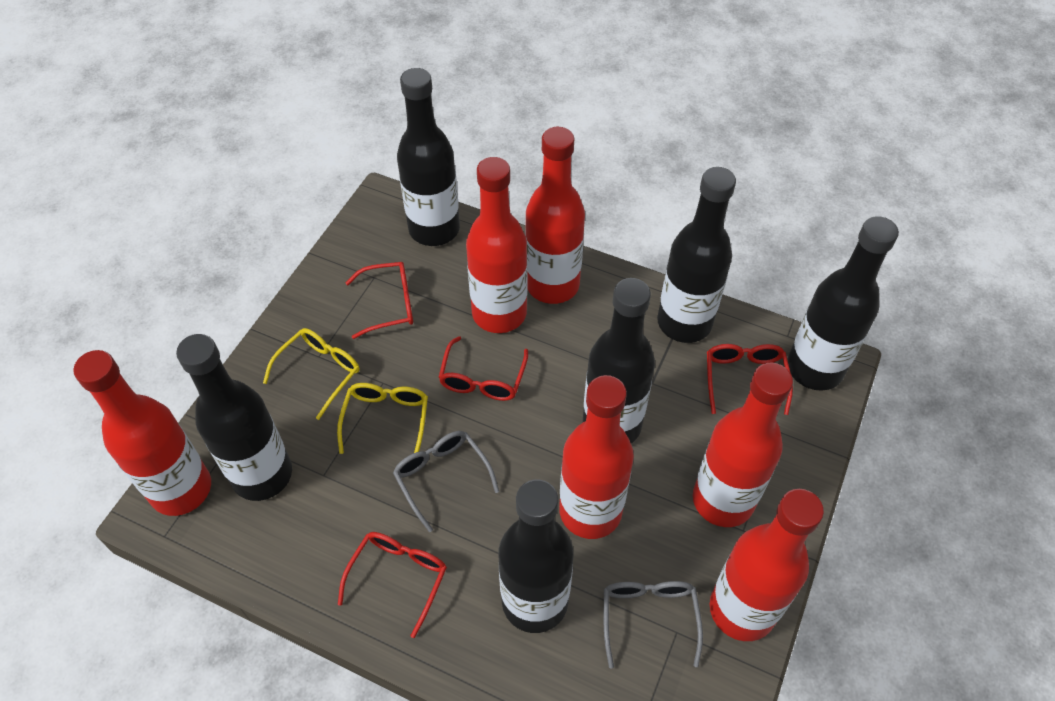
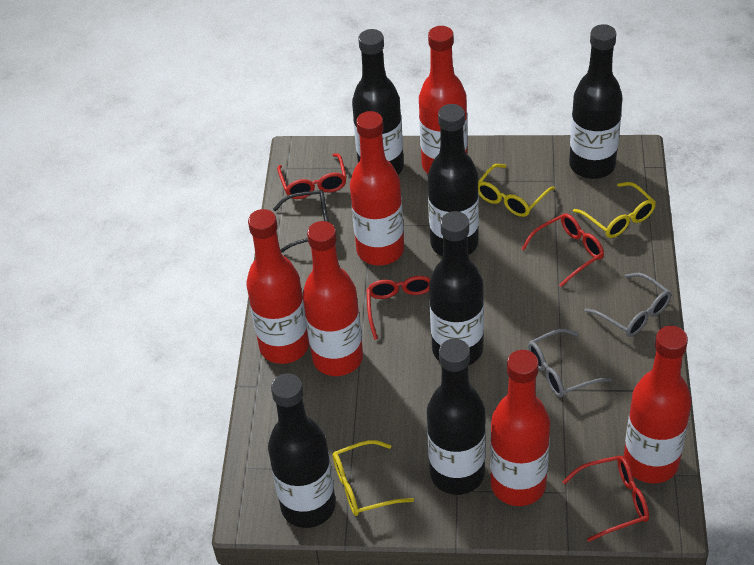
black glasses: 0 -> 1
yellow glasses: 2 -> 3

